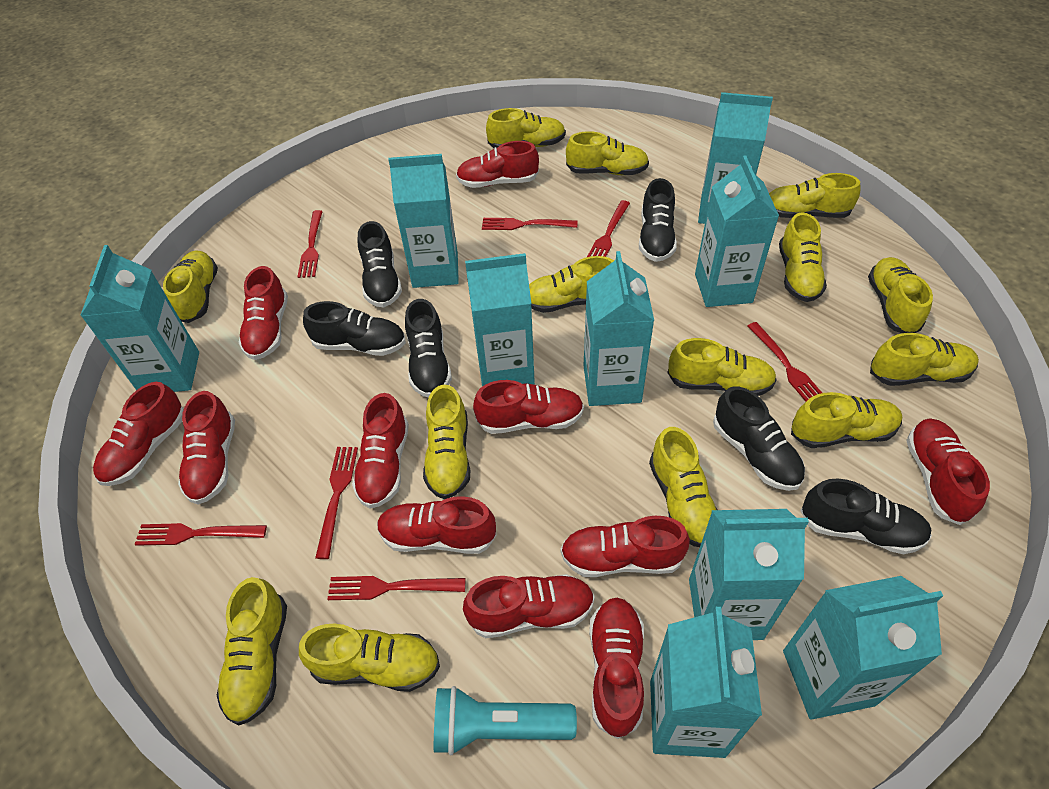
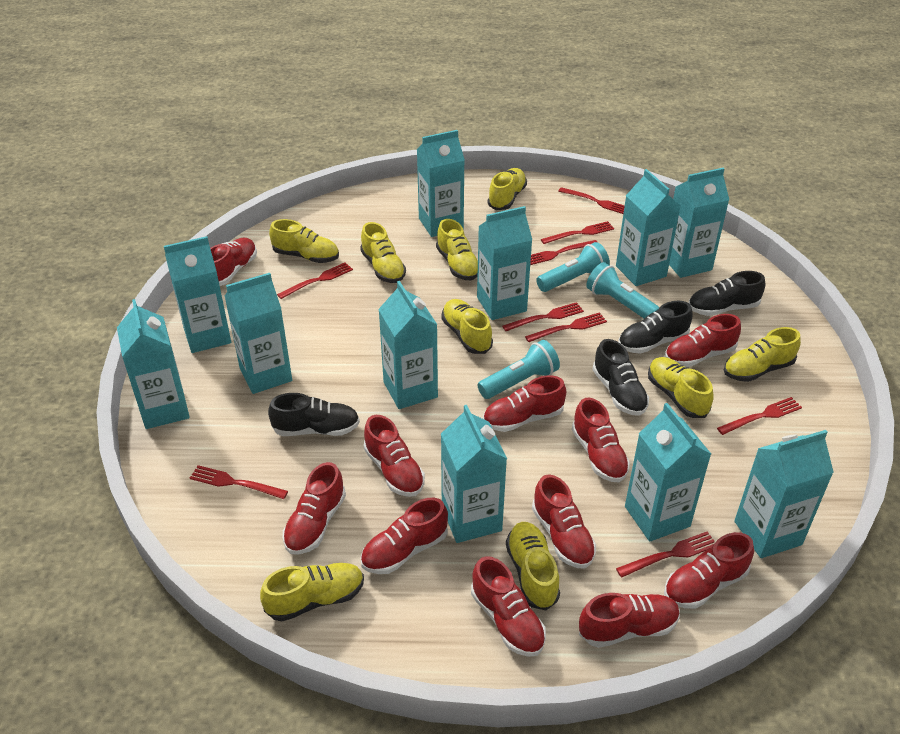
black shoe: 6 -> 4
red fork: 7 -> 9
turquoise carton: 9 -> 11
turquoise flashlight: 1 -> 3
yellow shoe: 14 -> 9

